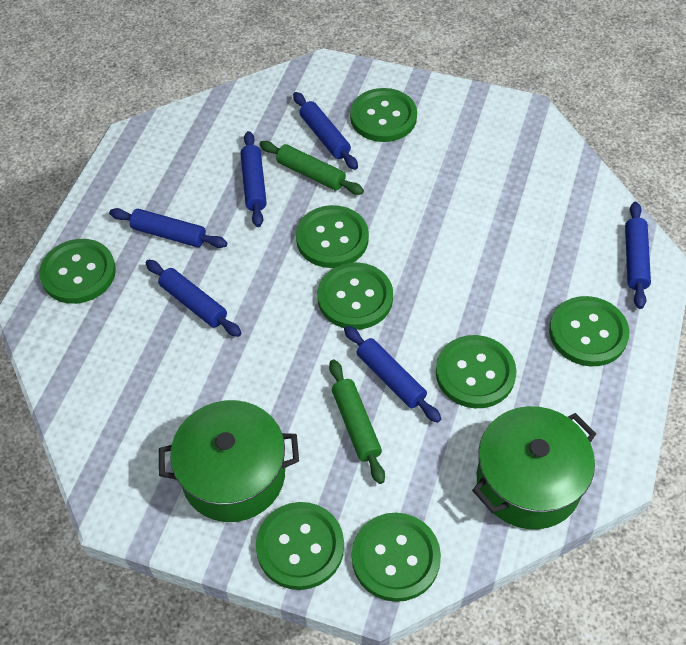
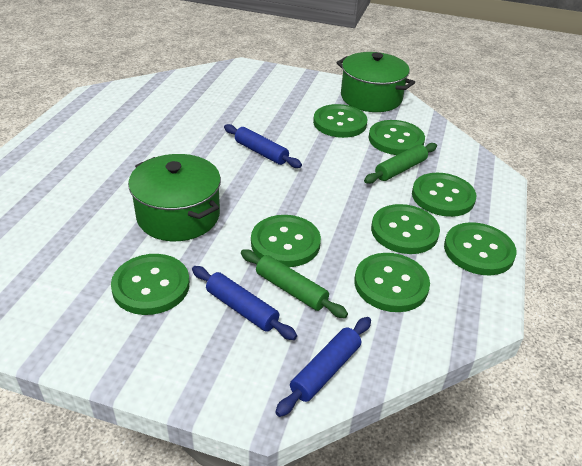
blue rolling pin: 6 -> 3

